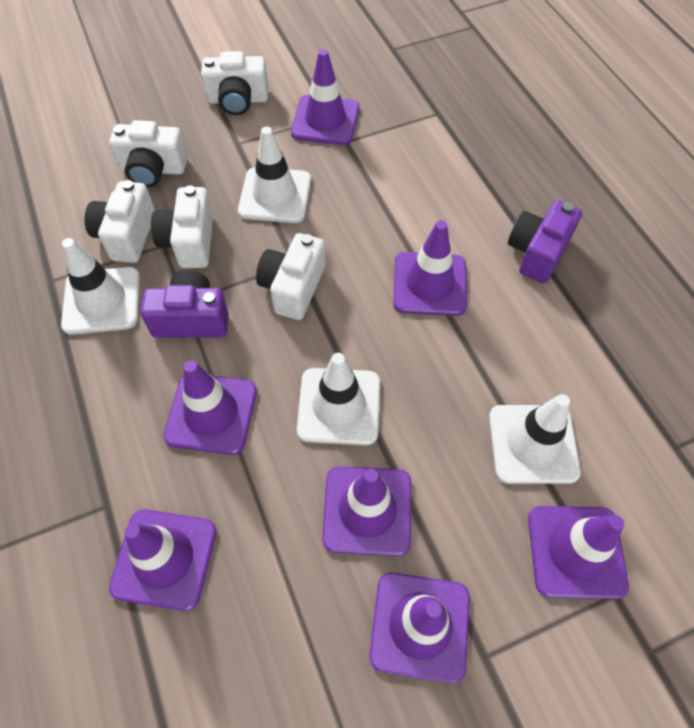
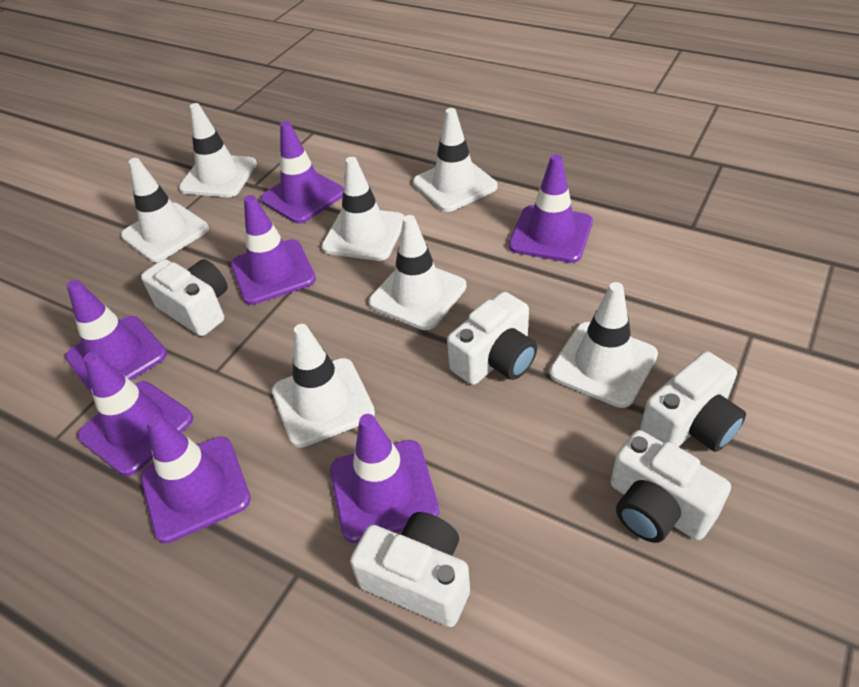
purple camera: 2 -> 0
white traffic cone: 4 -> 7

